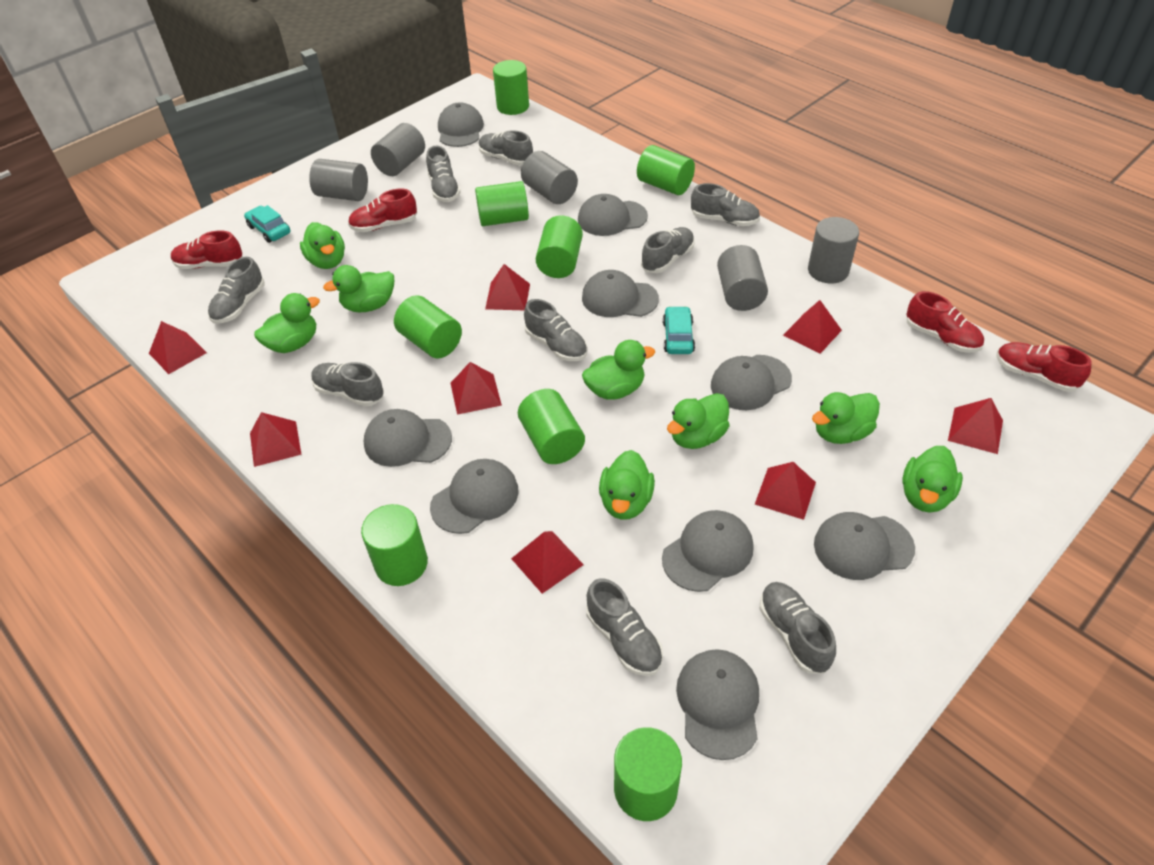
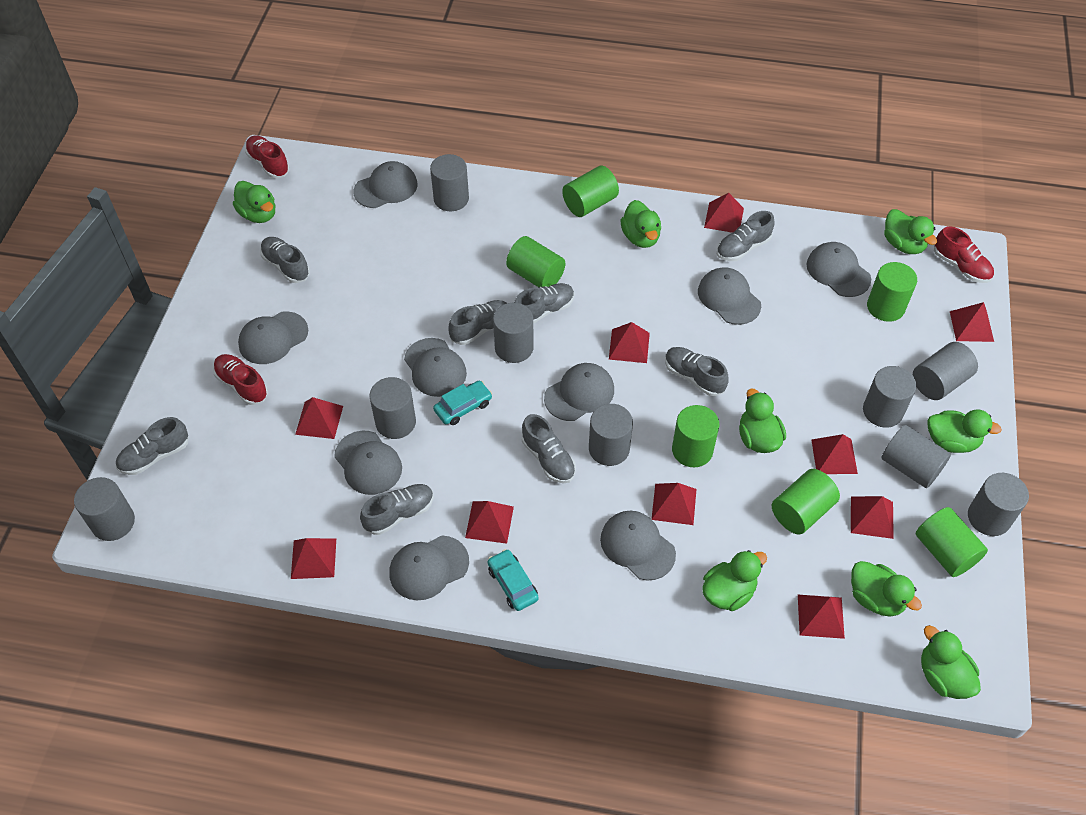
green cylinder: 8 -> 6
grey cylinder: 5 -> 9
grey shoe: 9 -> 8
red pyramid: 8 -> 10
red shoe: 4 -> 3

